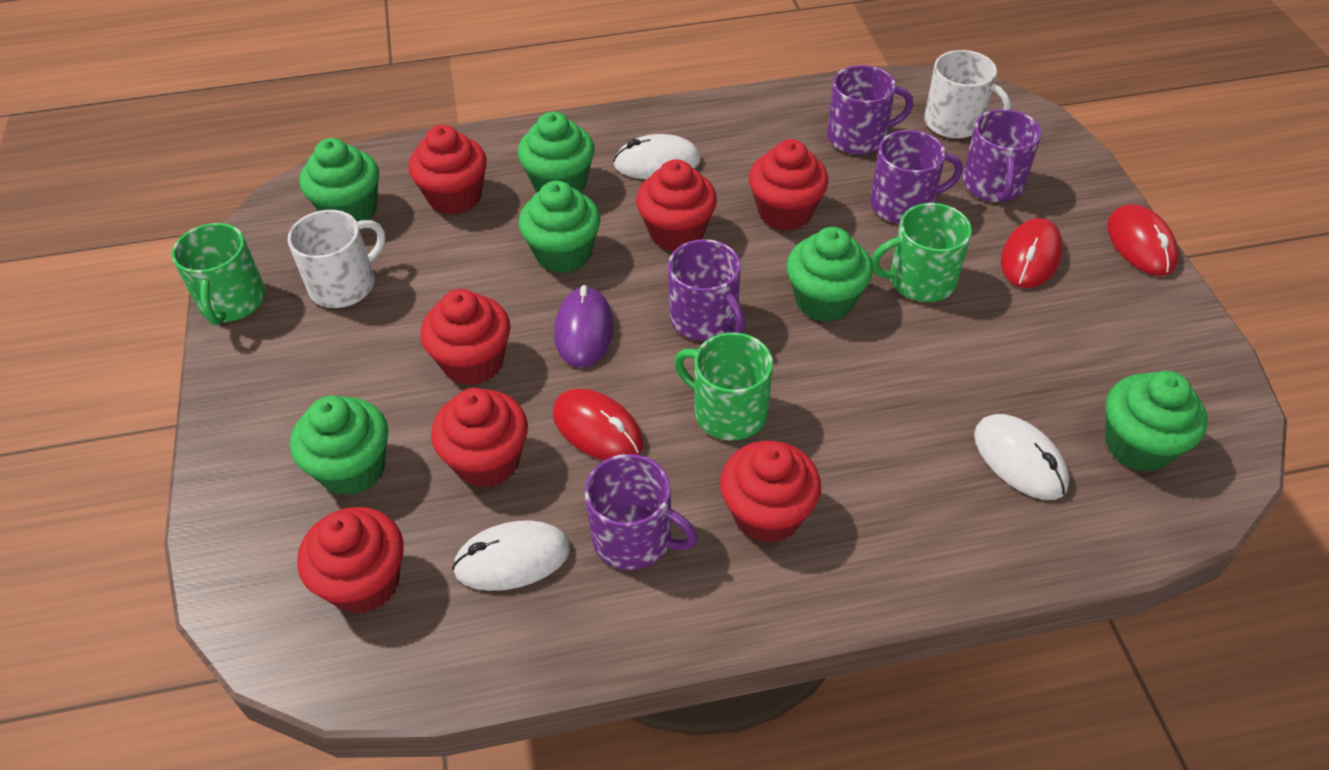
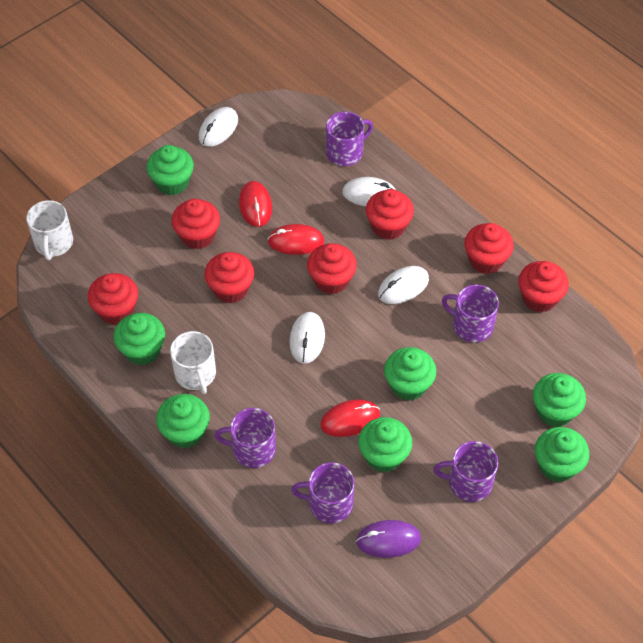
green cupcake: 6 -> 7
green mug: 3 -> 0
white mouse: 3 -> 4

